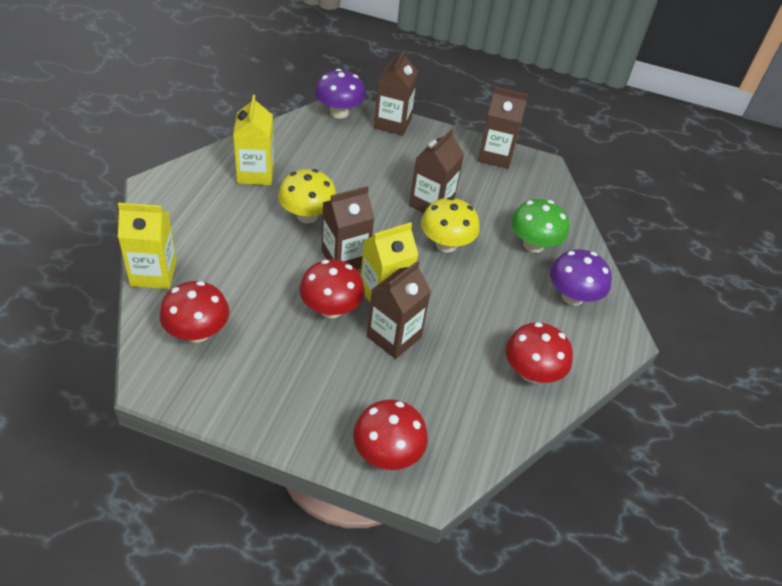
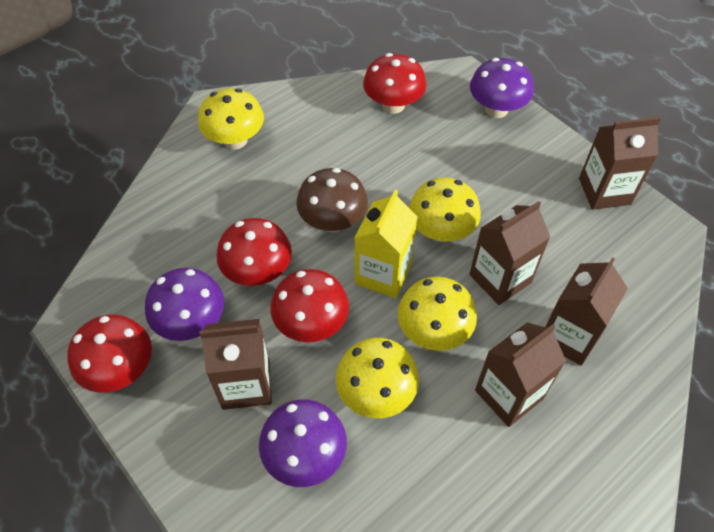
brown mushroom: 0 -> 1
green mushroom: 1 -> 0
purple mushroom: 2 -> 3
yellow carton: 3 -> 1
yellow mushroom: 2 -> 4

